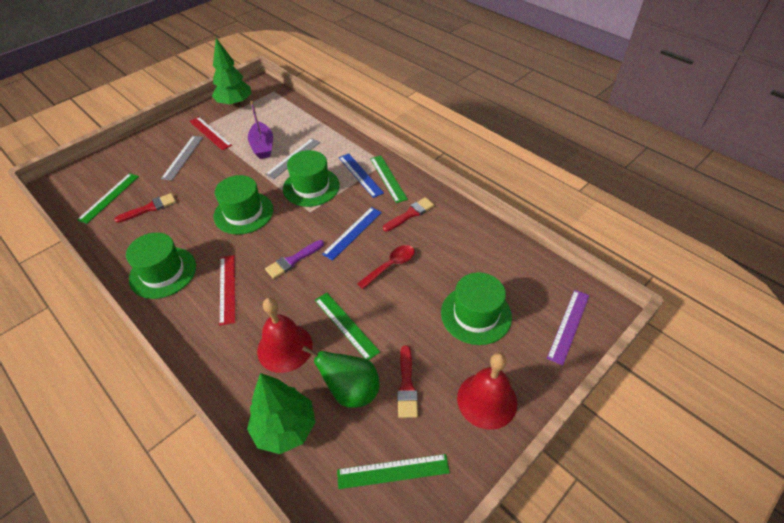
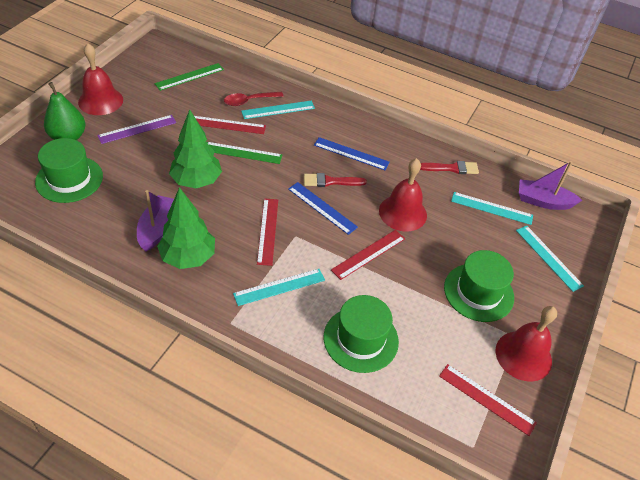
green hat: 4 -> 3
green ruler: 4 -> 2
grey ruler: 2 -> 0
purple boat: 1 -> 2
purple brush: 1 -> 0
red bell: 2 -> 3
red brush: 3 -> 2
red ruler: 2 -> 4
turquoise ruler: 0 -> 4

